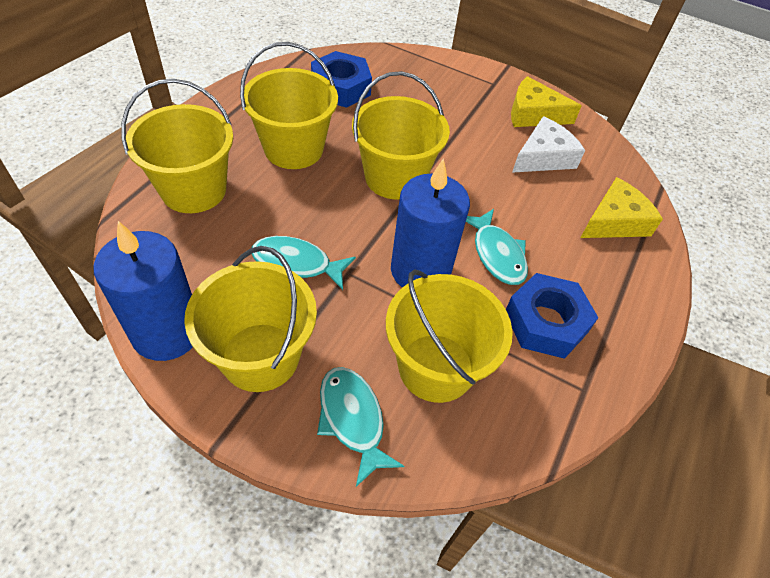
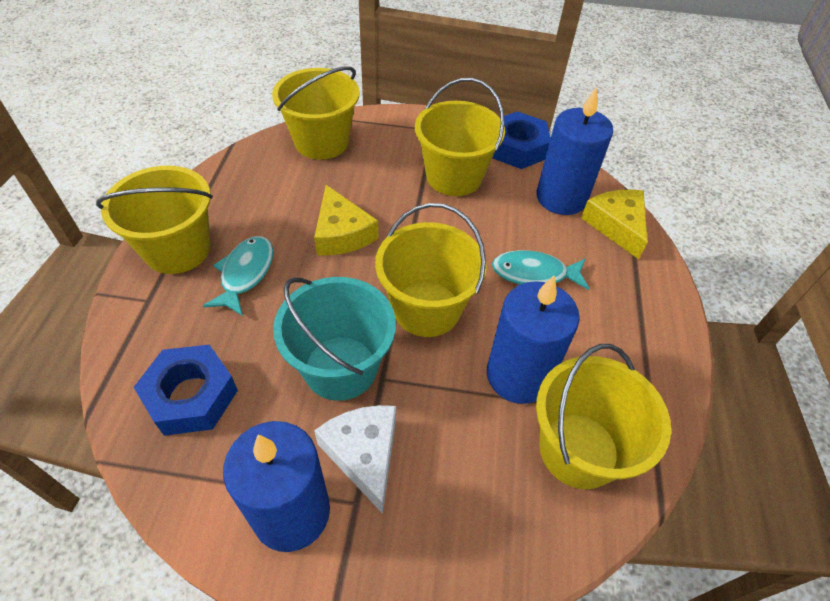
blue candle: 2 -> 3
turquoise bucket: 0 -> 1
turquoise fish: 3 -> 2

